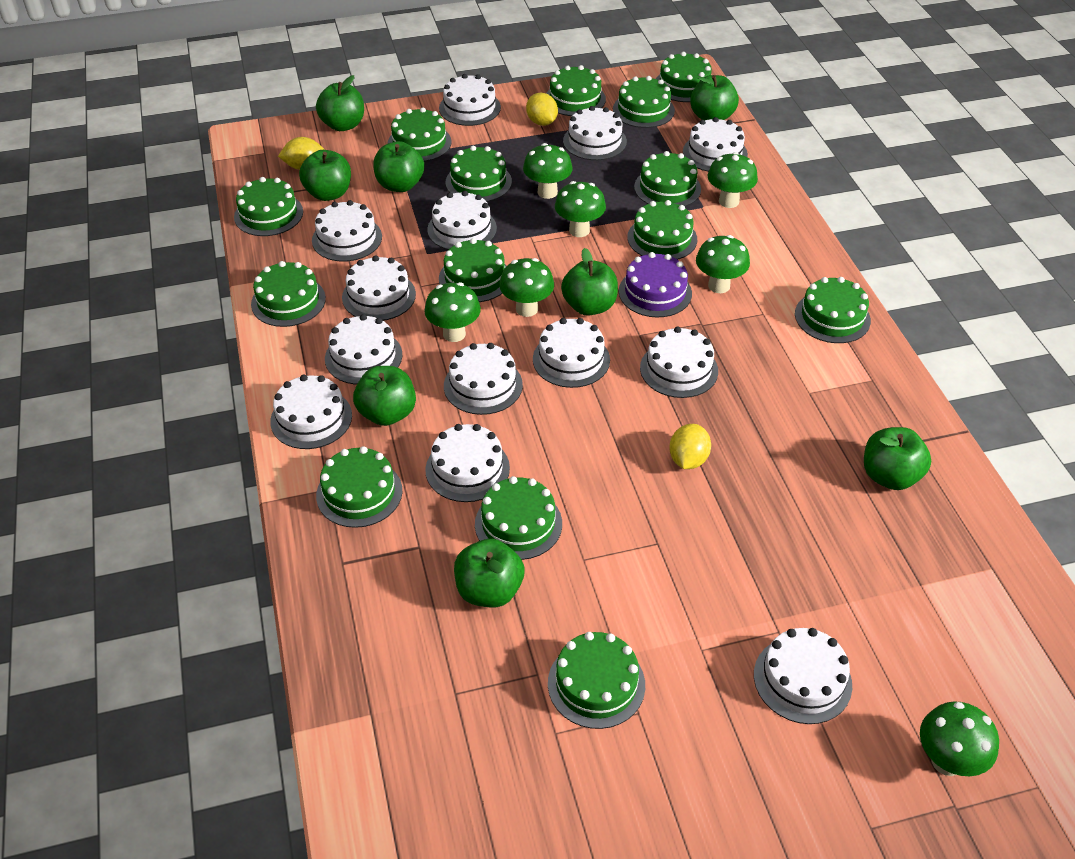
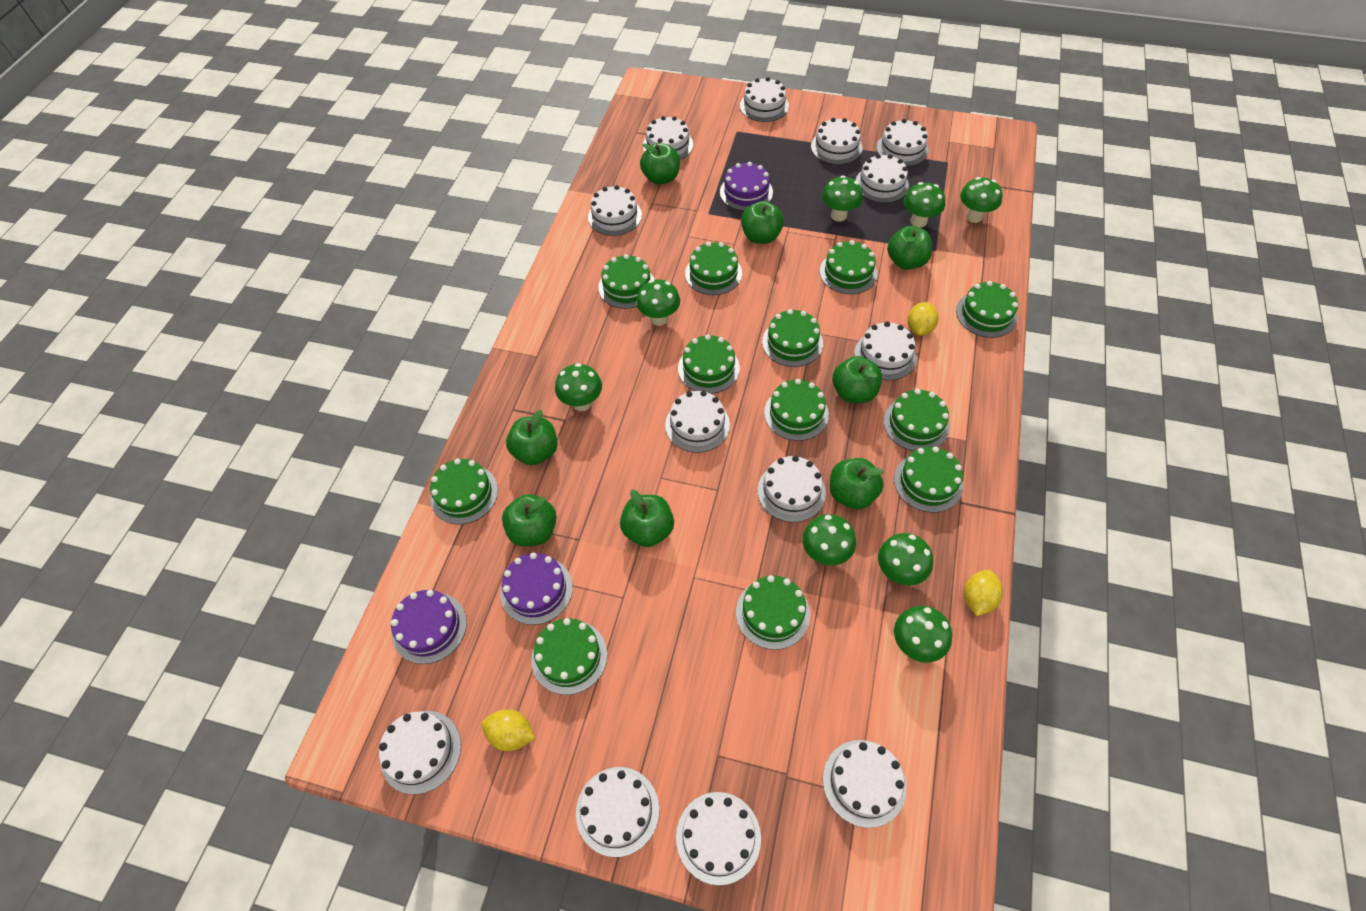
green cake: 14 -> 12
green mushroom: 7 -> 8
purple cake: 1 -> 3

